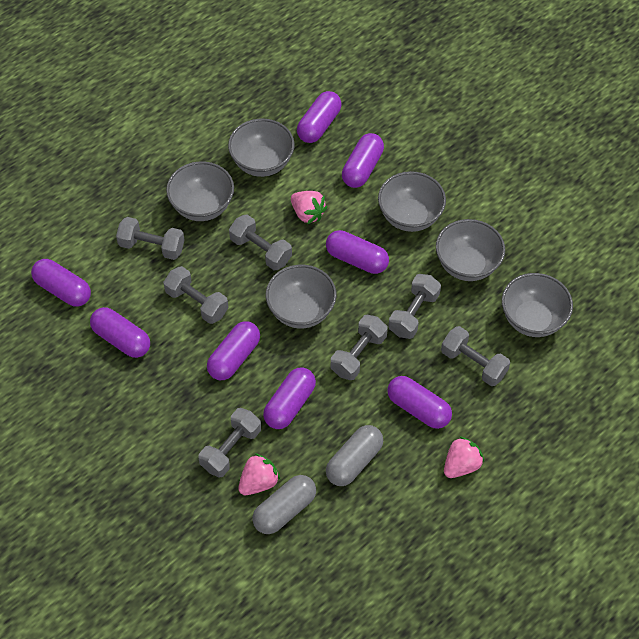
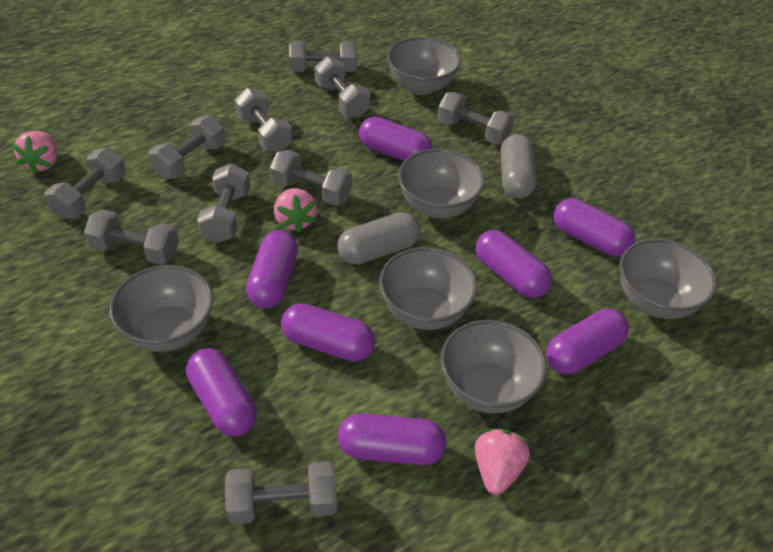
grey dumbbell: 7 -> 10

